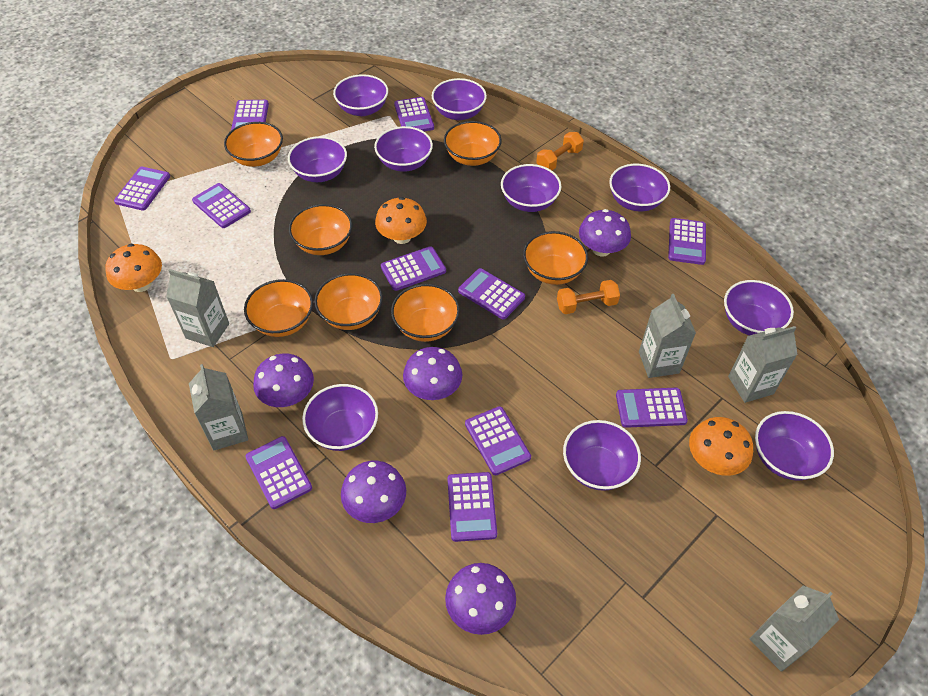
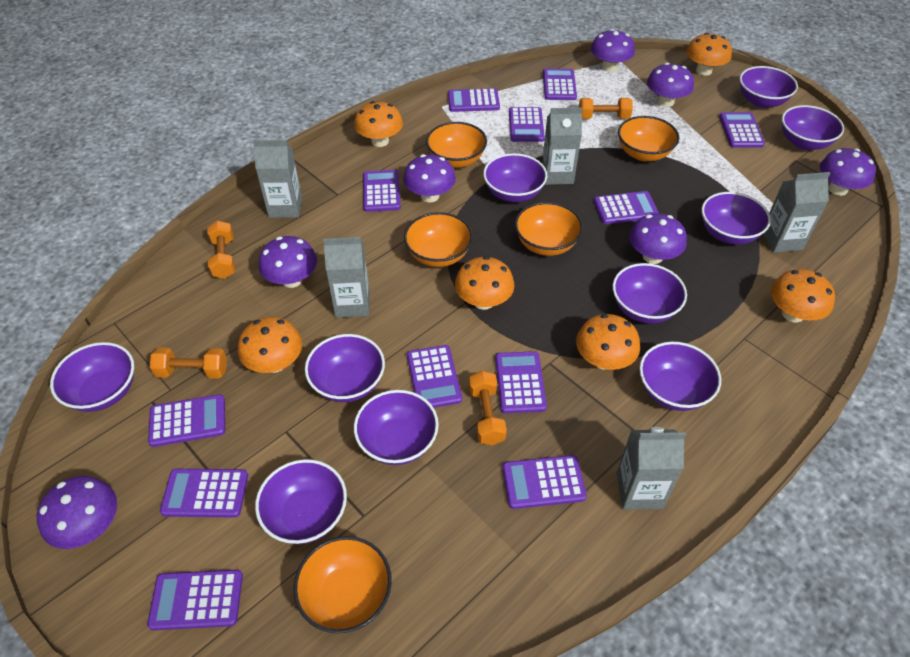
orange bowl: 7 -> 5
orange dumbbell: 2 -> 4
orange mushroom: 3 -> 6
purple calculator: 11 -> 12
purple mushroom: 5 -> 7

